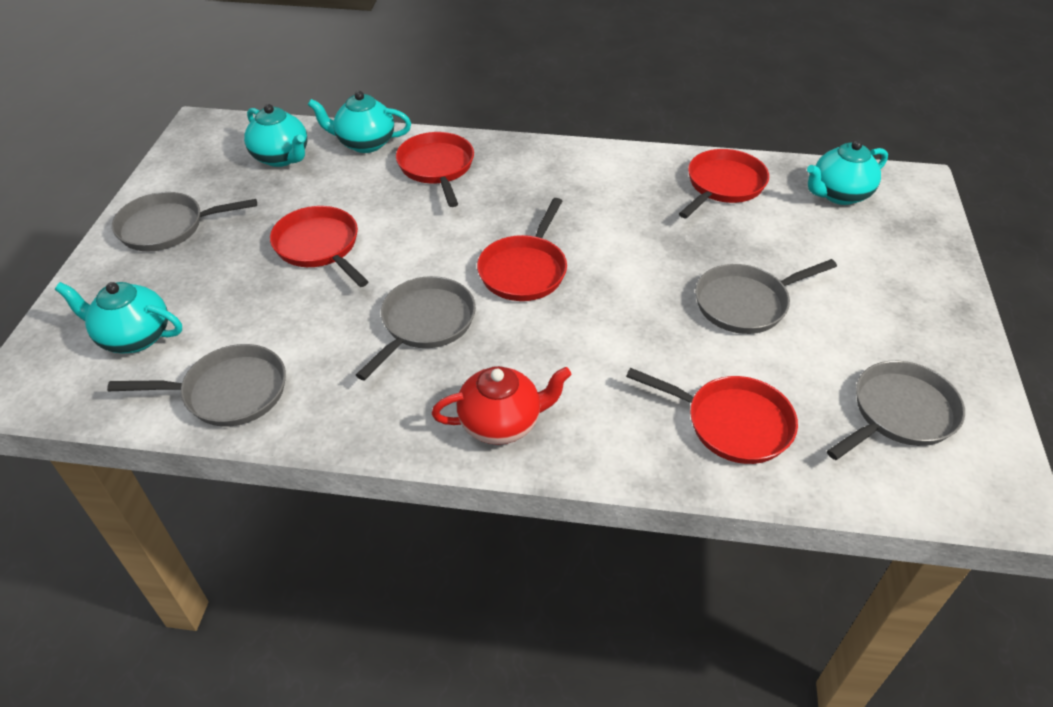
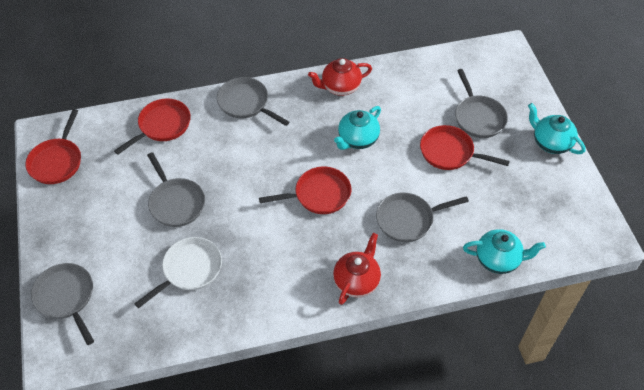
red pan: 5 -> 4
red teapot: 1 -> 2
turquoise teapot: 4 -> 3
white pan: 0 -> 1

